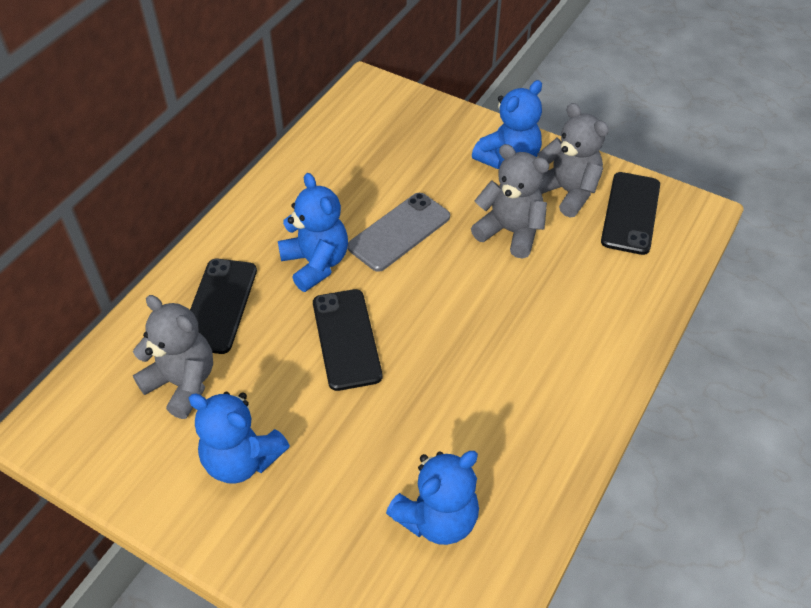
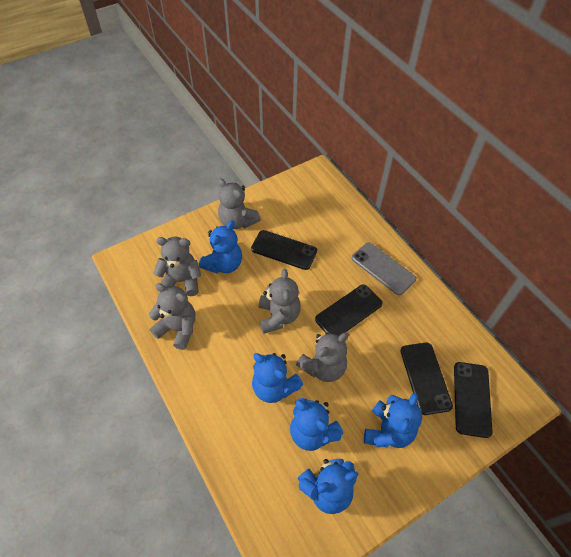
black phone: 3 -> 4
blue teddy bear: 4 -> 5
grey teddy bear: 3 -> 5

